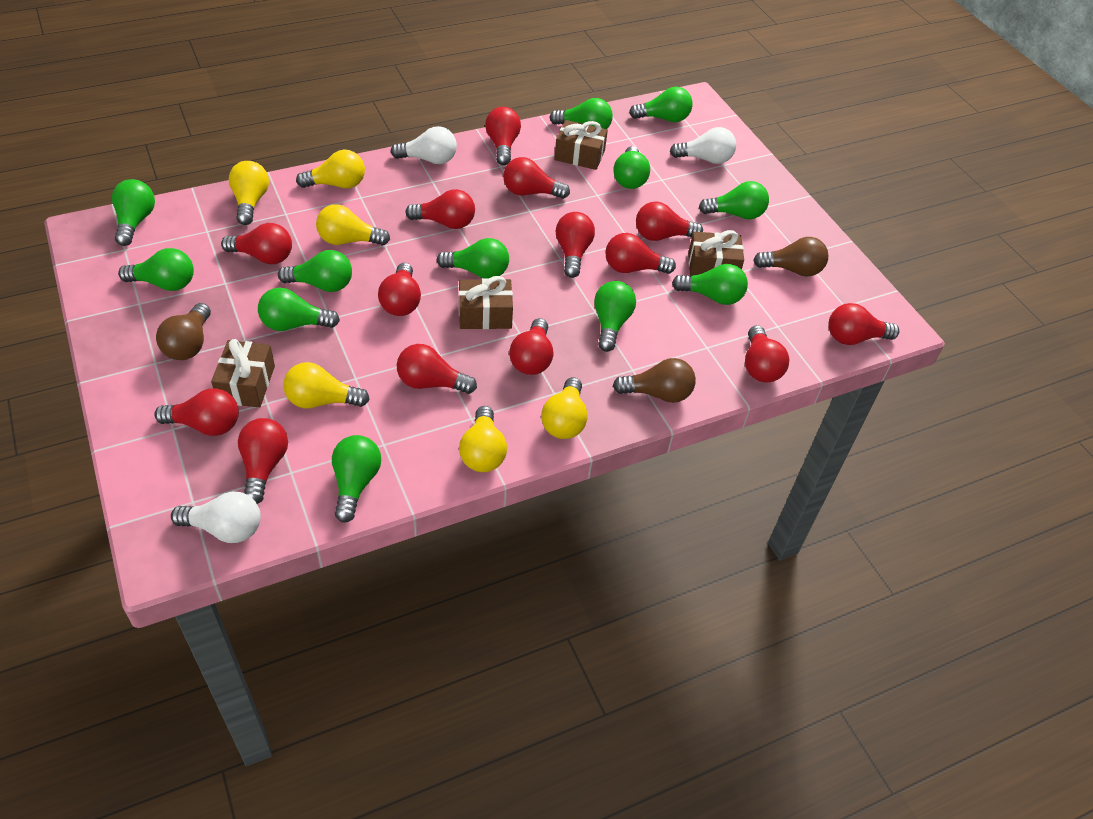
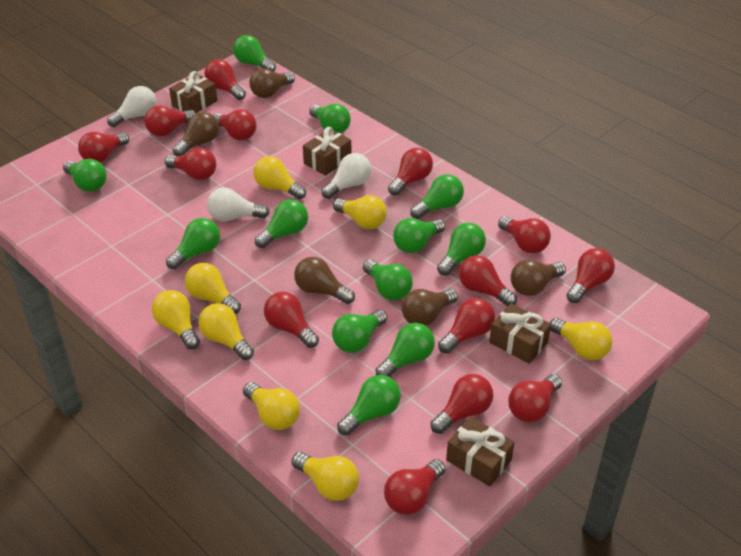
brown light bulb: 3 -> 5
yellow light bulb: 6 -> 8

